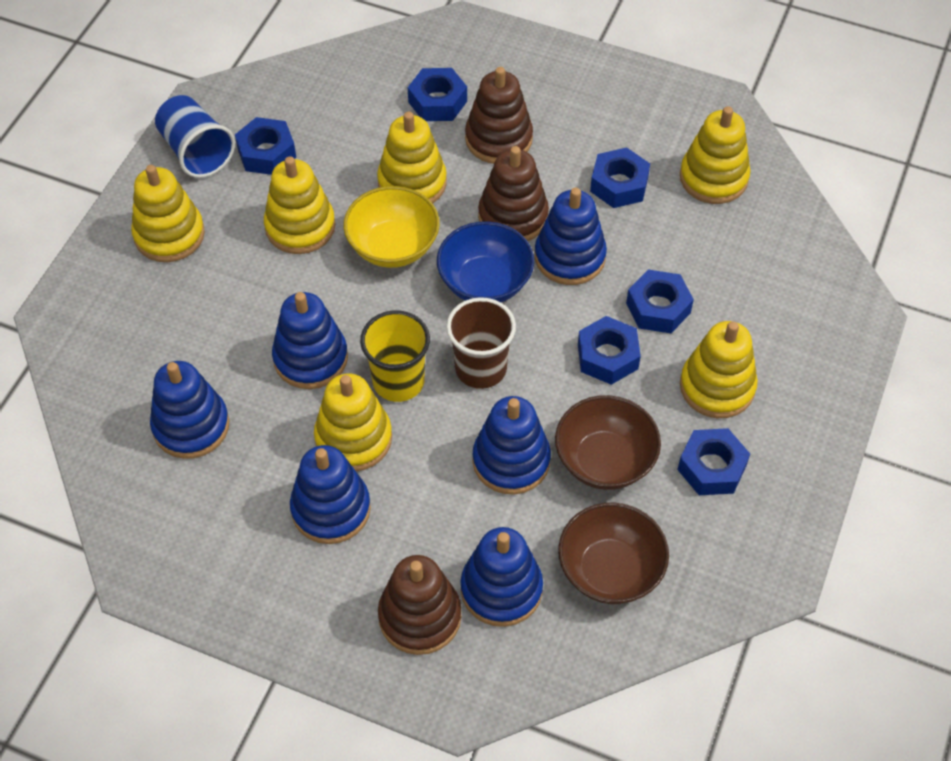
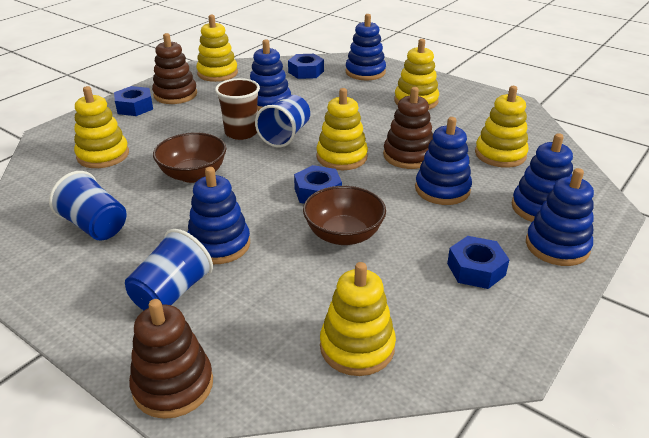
blue bowl: 1 -> 0
blue cup: 1 -> 3
blue nut: 6 -> 4
yellow bowl: 1 -> 0
yellow cup: 1 -> 0

